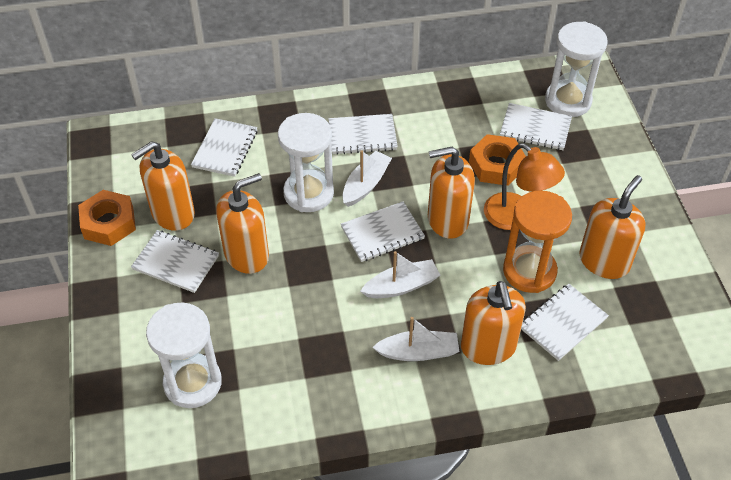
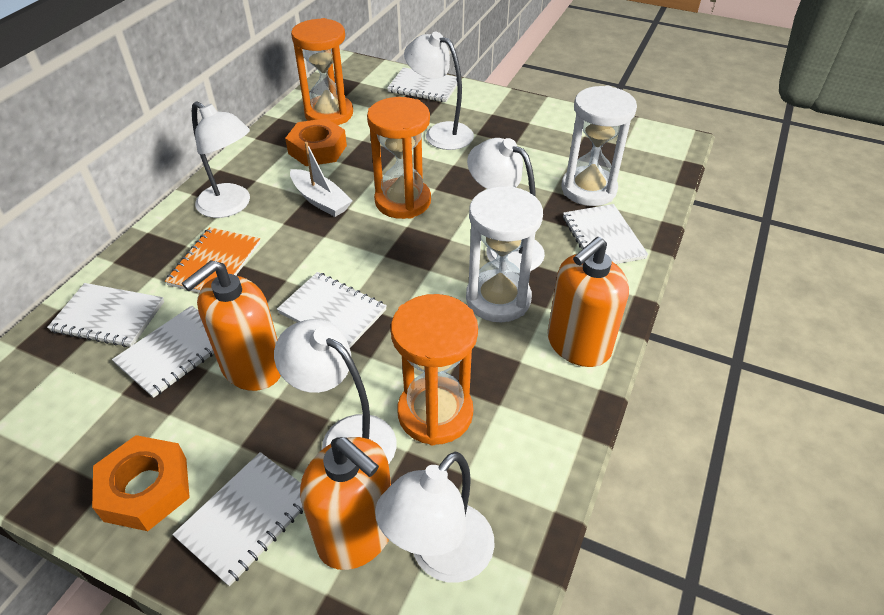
orange hourglass: 1 -> 3
orange lamp: 1 -> 0
orange notebook: 0 -> 1
orange soap dispenser: 5 -> 3
white boat: 3 -> 1
white hourglass: 3 -> 2
white lamp: 0 -> 5

